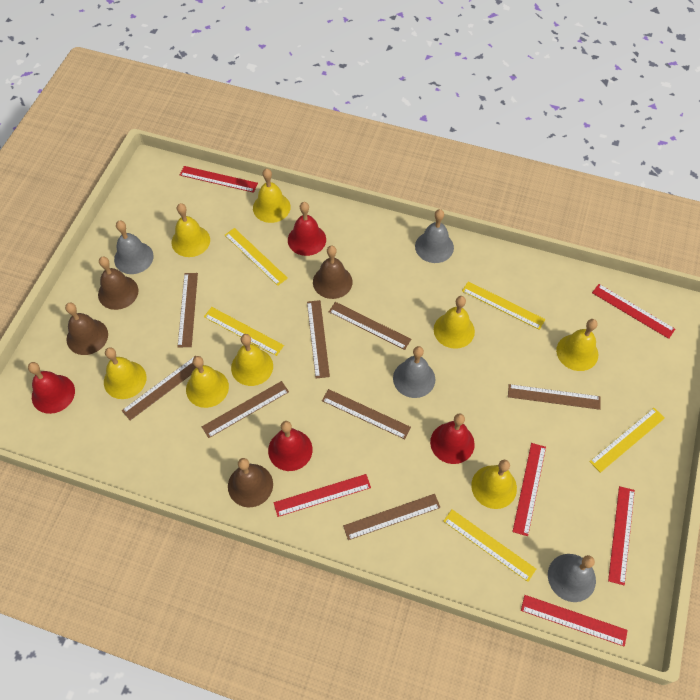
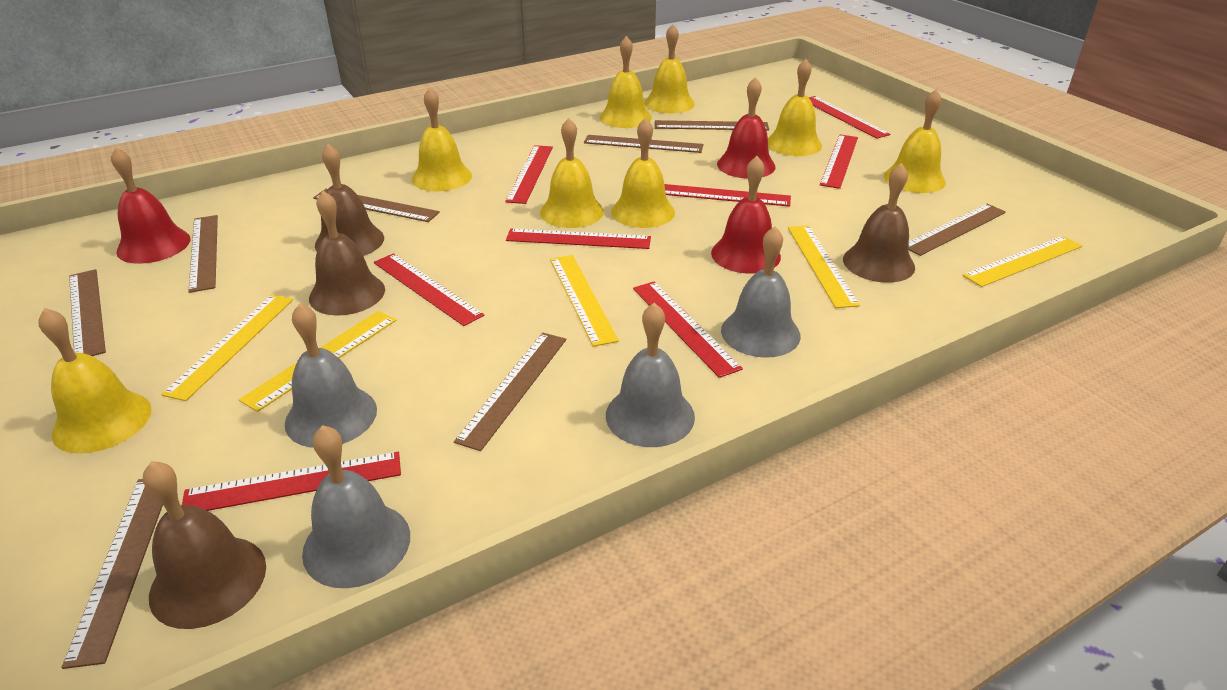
red bell: 4 -> 3
red ruler: 6 -> 8

